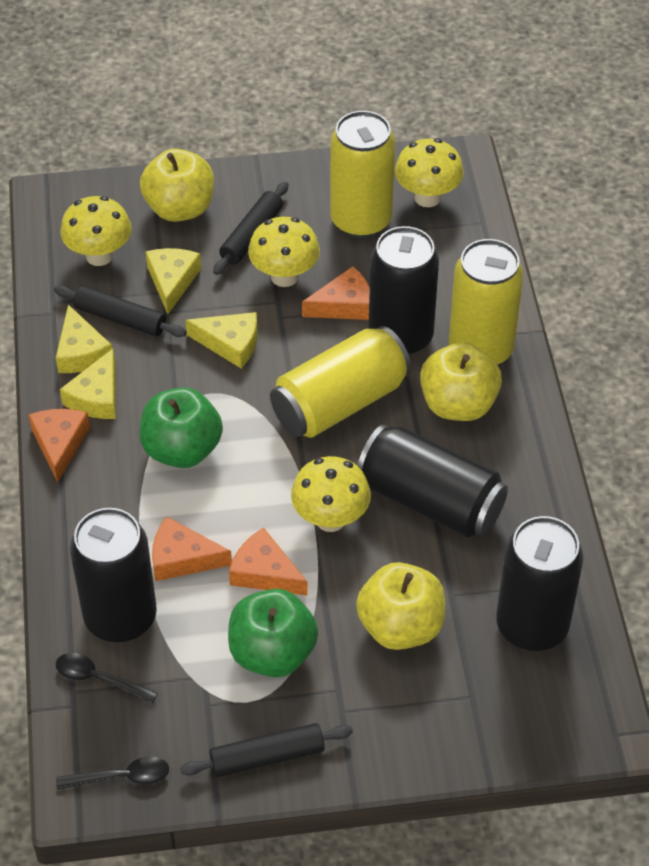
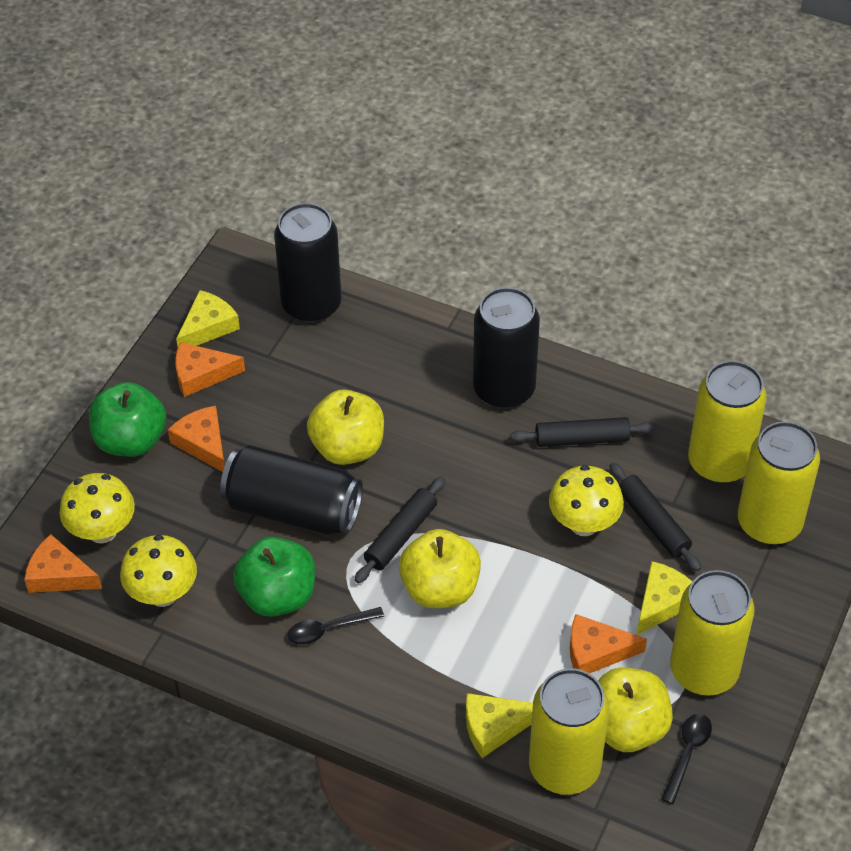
black can: 4 -> 3
yellow can: 3 -> 4
yellow cheese: 4 -> 3
yellow mushroom: 4 -> 3

